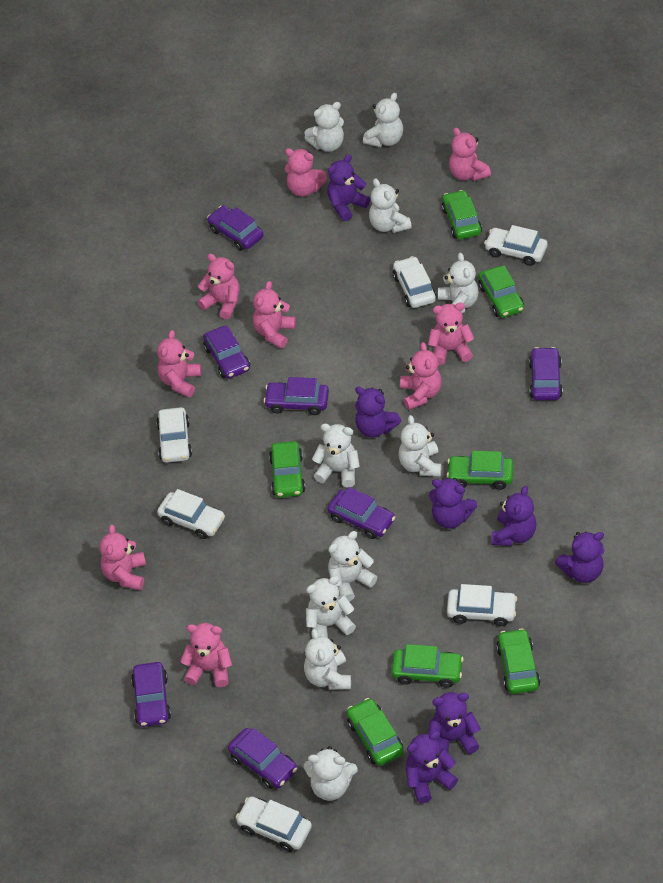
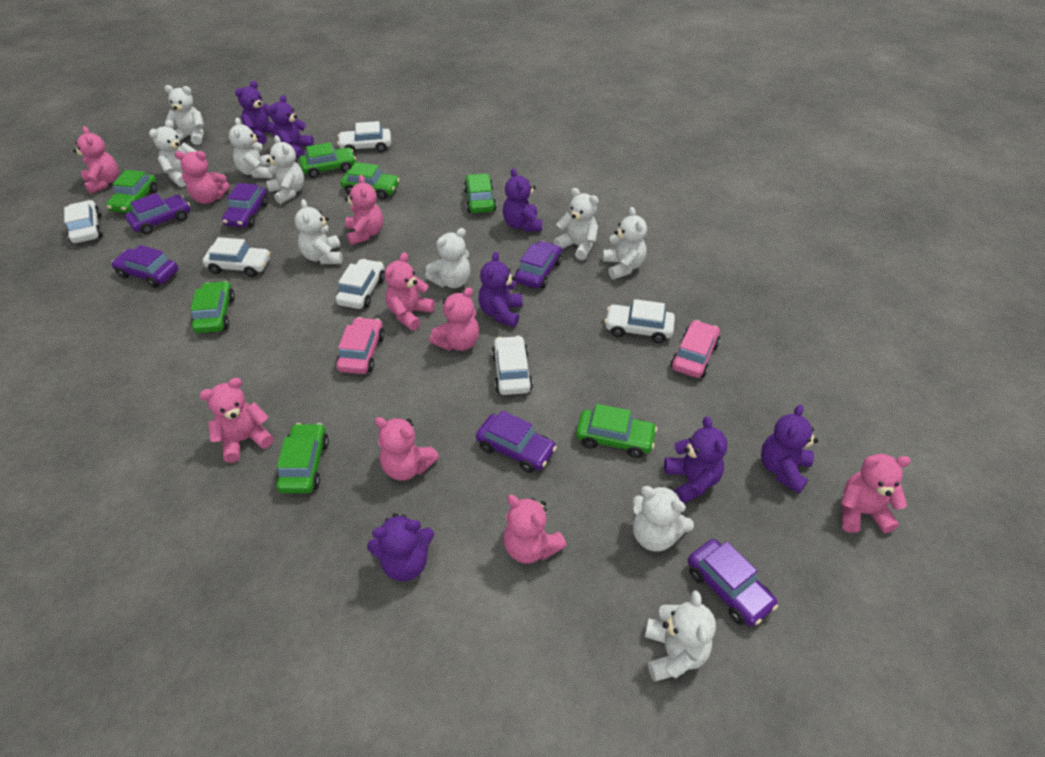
pink car: 0 -> 2
purple car: 7 -> 6

